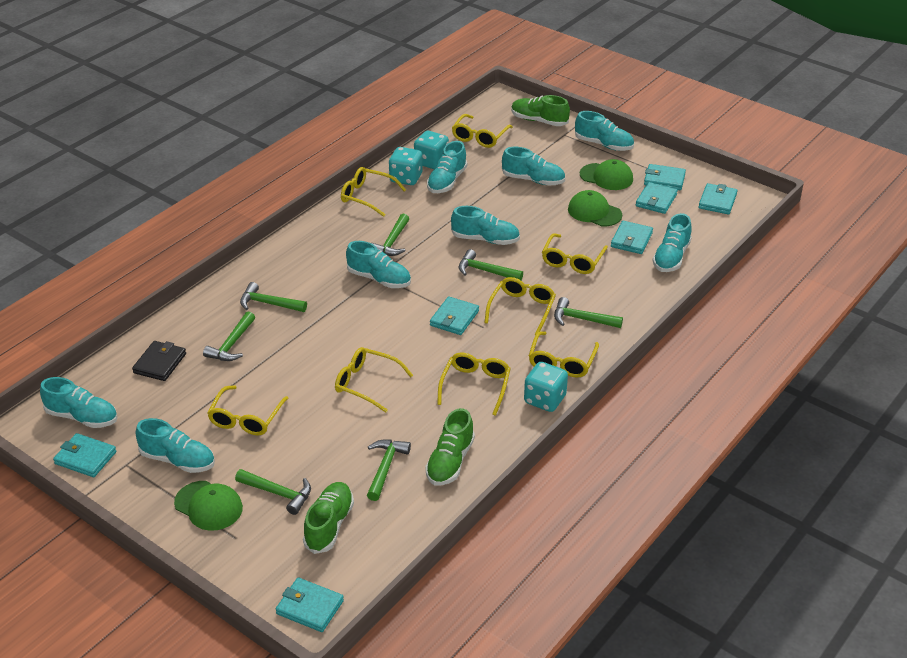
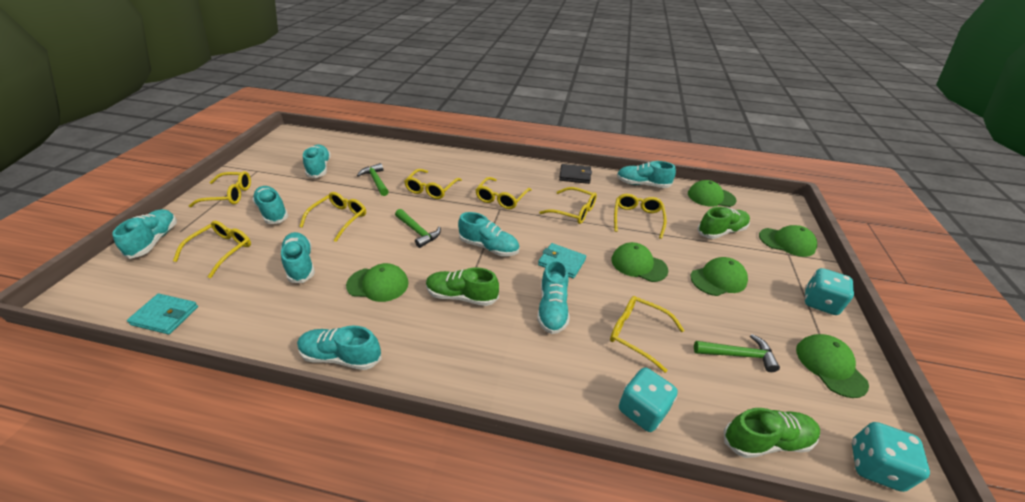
green cap: 3 -> 6
green hammer: 7 -> 3
turquoise wallet: 7 -> 2

